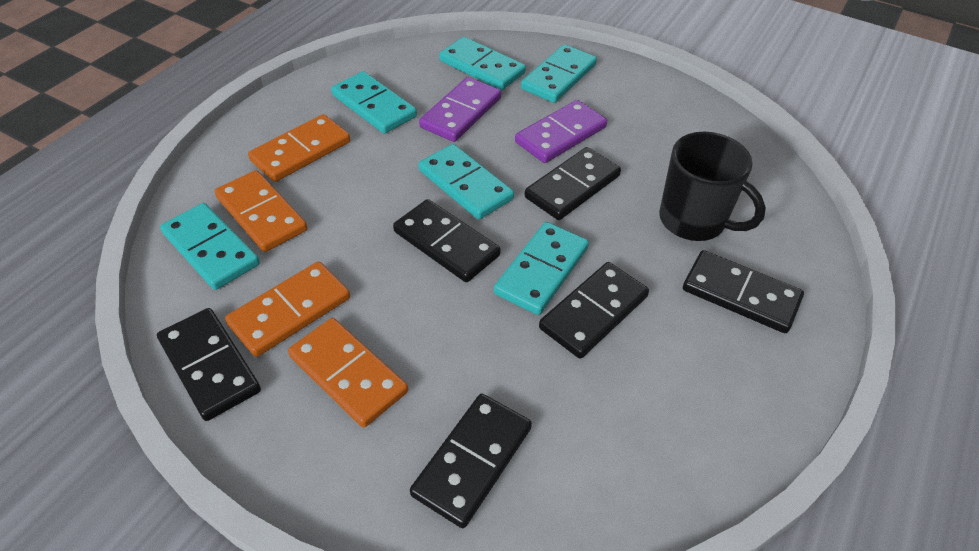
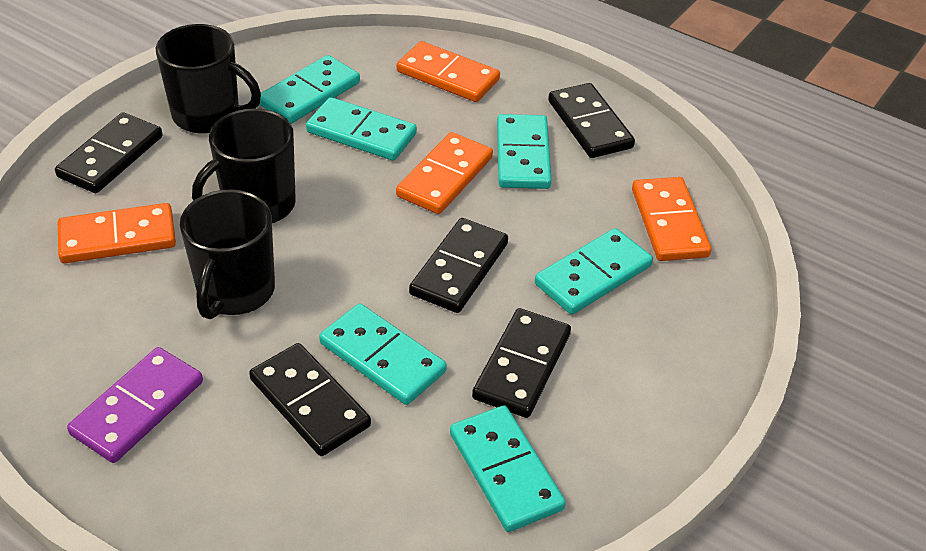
black domino: 6 -> 5
black mug: 1 -> 3
purple domino: 2 -> 1

